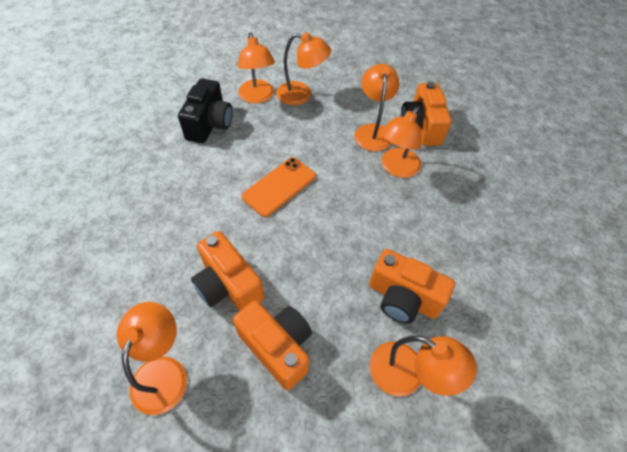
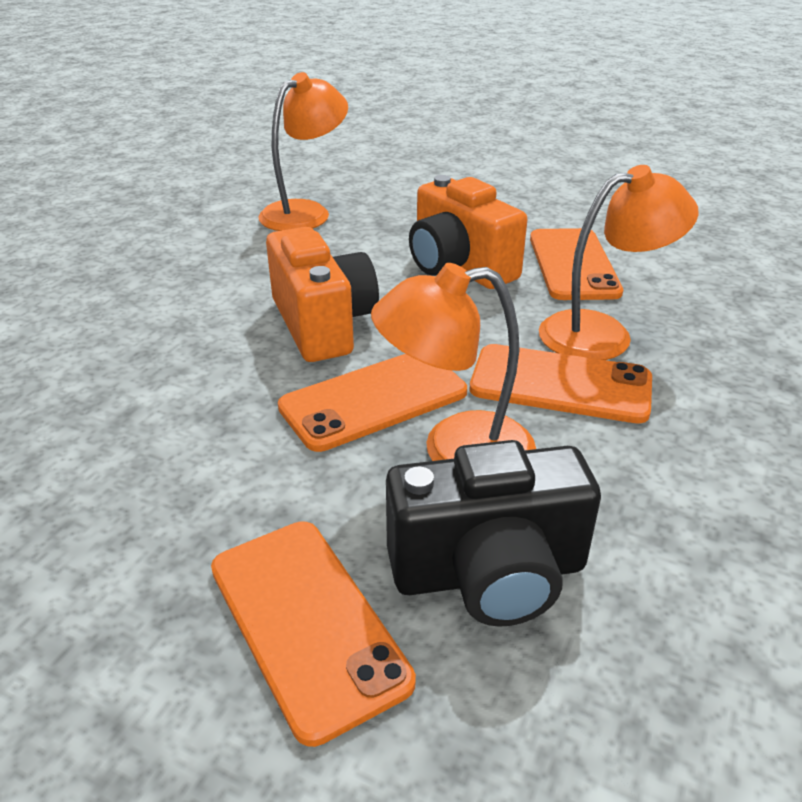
orange camera: 4 -> 2
orange lamp: 6 -> 3
orange phone: 1 -> 4

